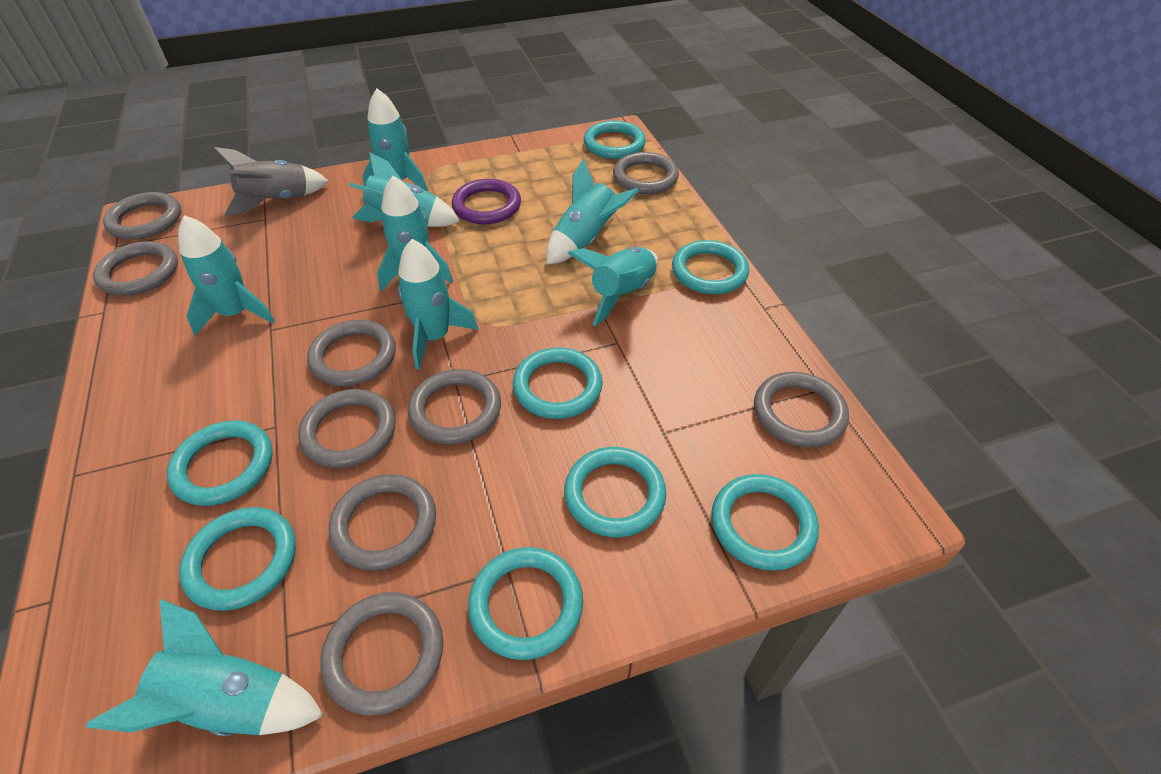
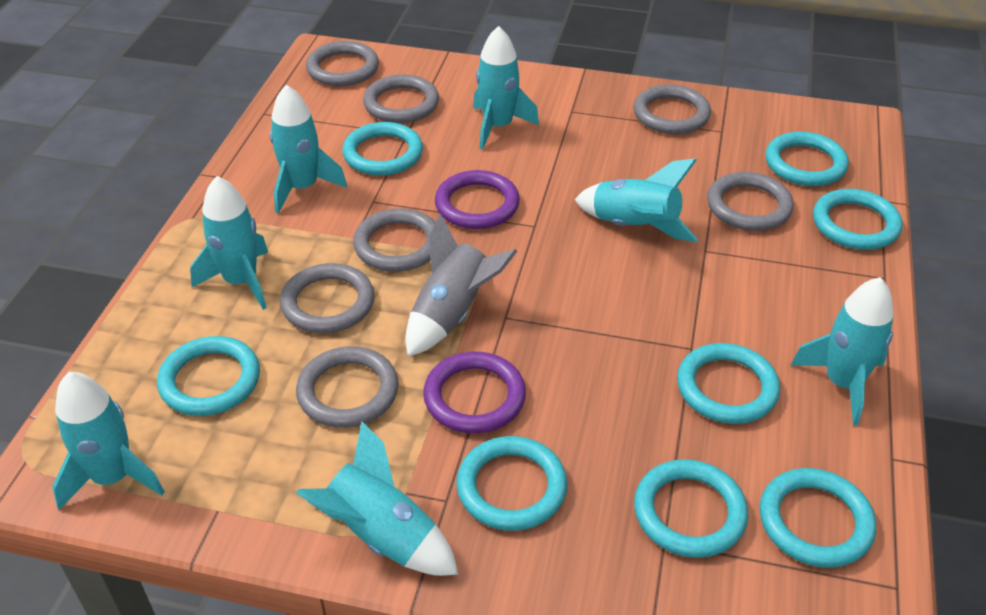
grey ring: 9 -> 7
purple ring: 1 -> 2
turquoise rocket: 8 -> 7

